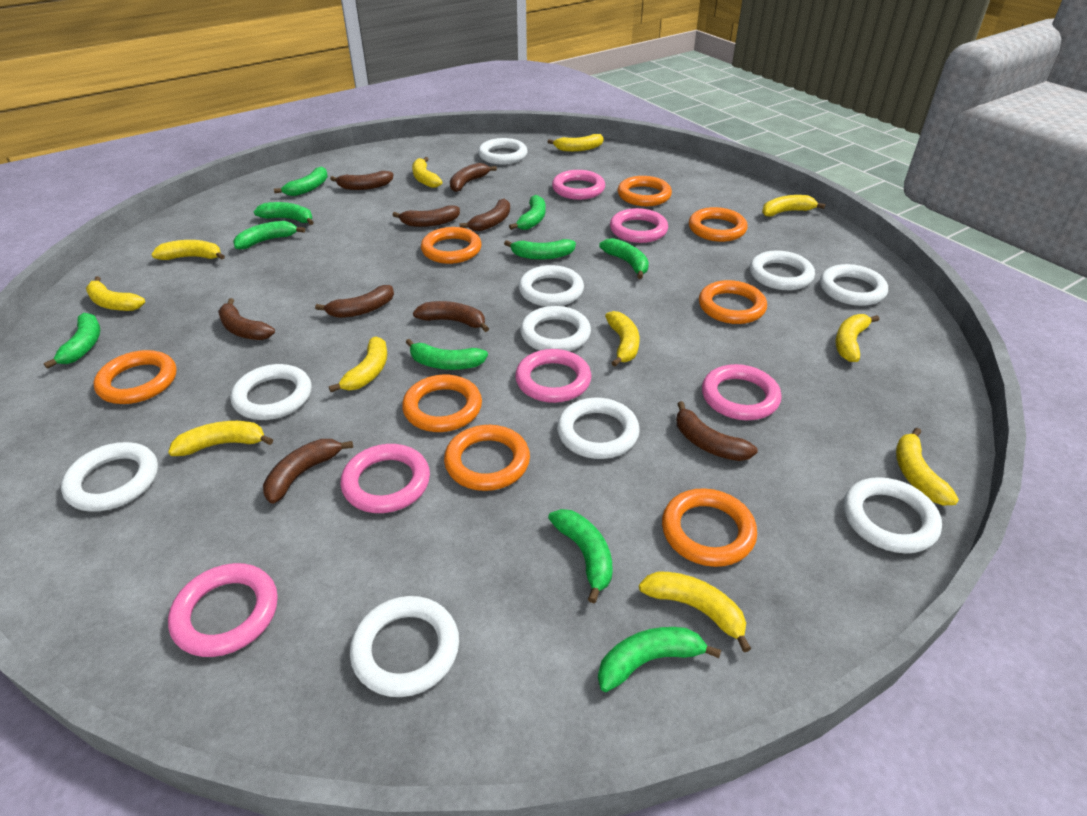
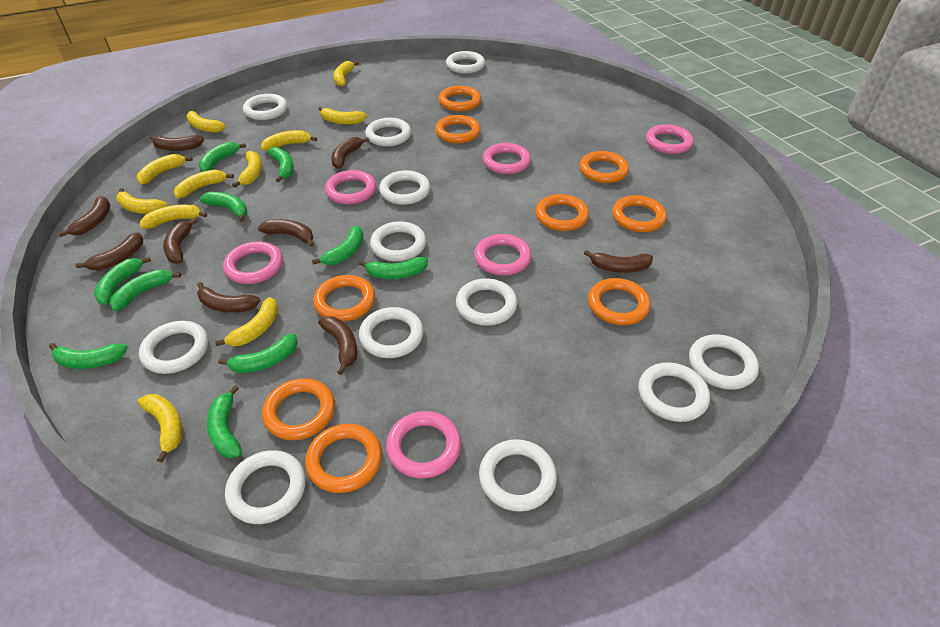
orange ring: 8 -> 9
white ring: 10 -> 12

